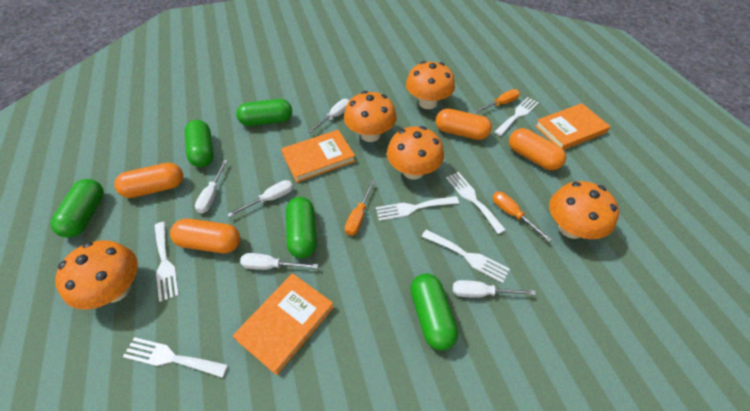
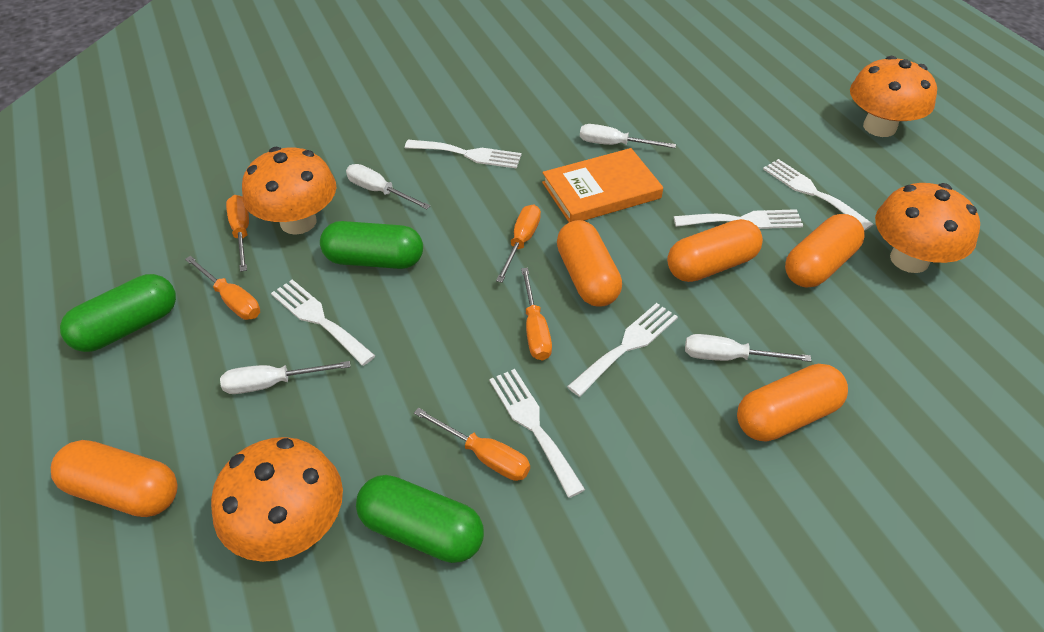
green capsule: 5 -> 3
orange book: 3 -> 1
orange capsule: 4 -> 5
orange mushroom: 5 -> 4
orange screwdriver: 3 -> 5
white screwdriver: 5 -> 4

